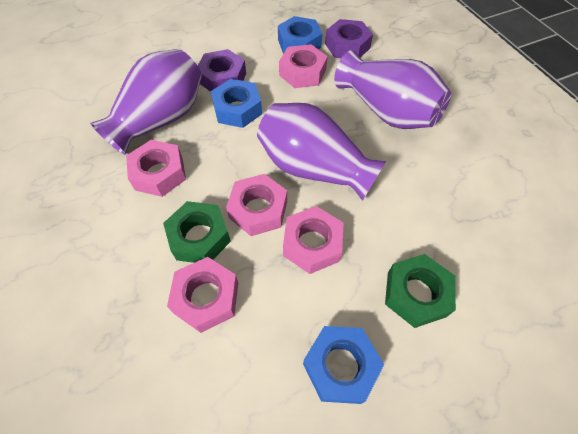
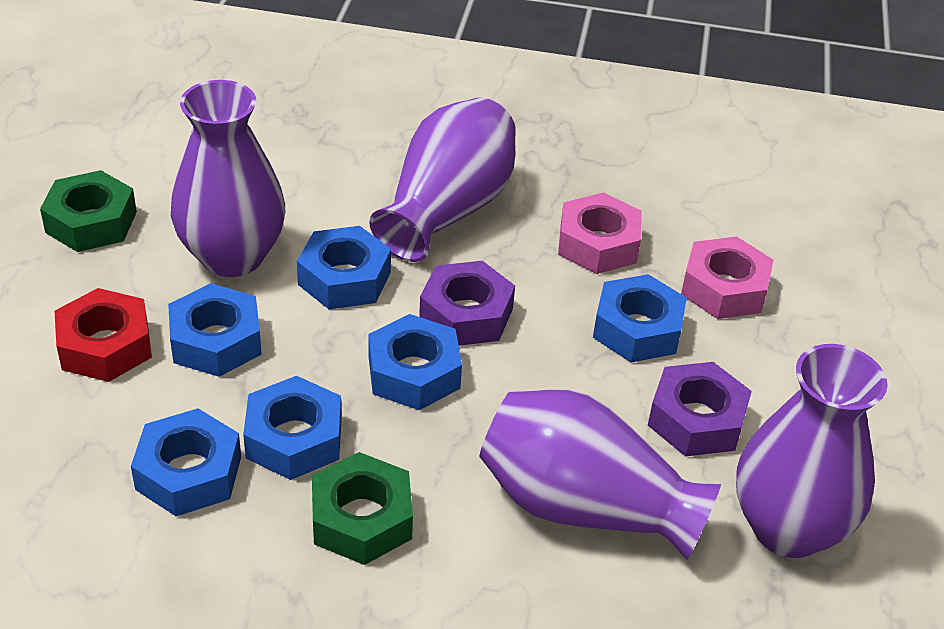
blue nut: 3 -> 6
pink nut: 5 -> 2
purple vase: 3 -> 4
red nut: 0 -> 1

